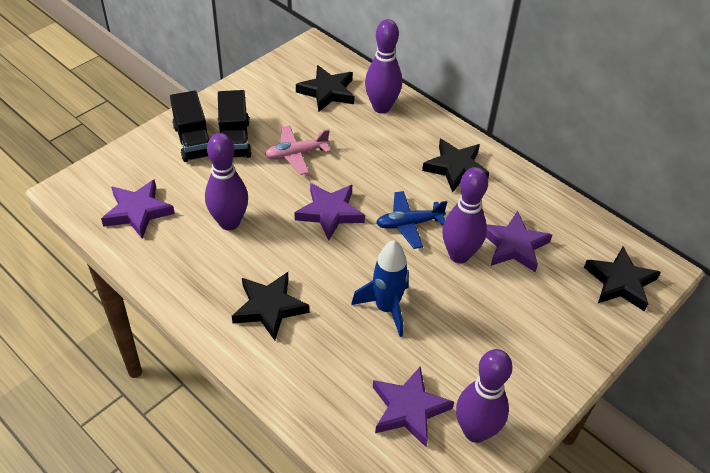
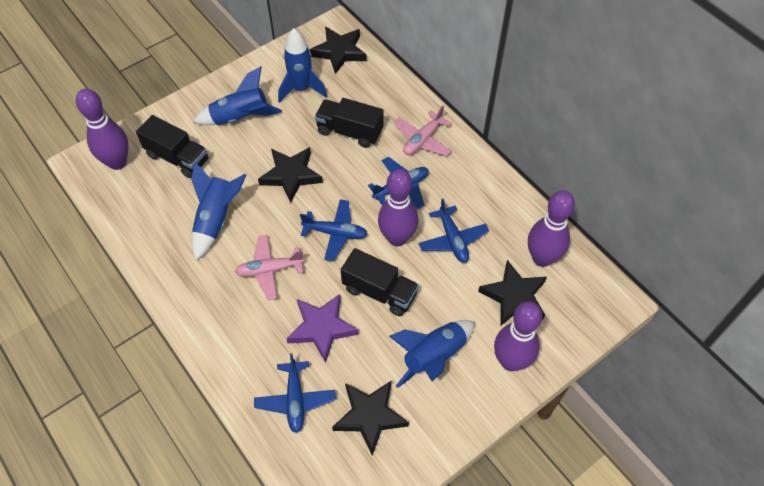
black truck: 2 -> 3
blue plane: 1 -> 4
blue rocket: 1 -> 4
pink plane: 1 -> 2
purple star: 4 -> 1

